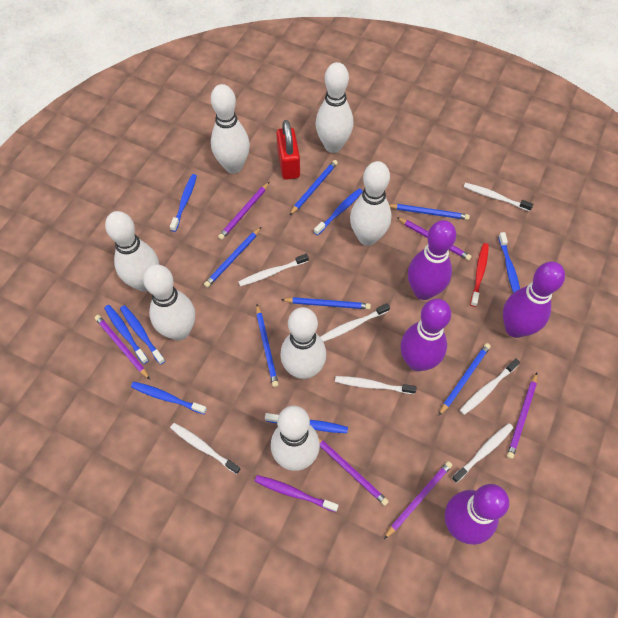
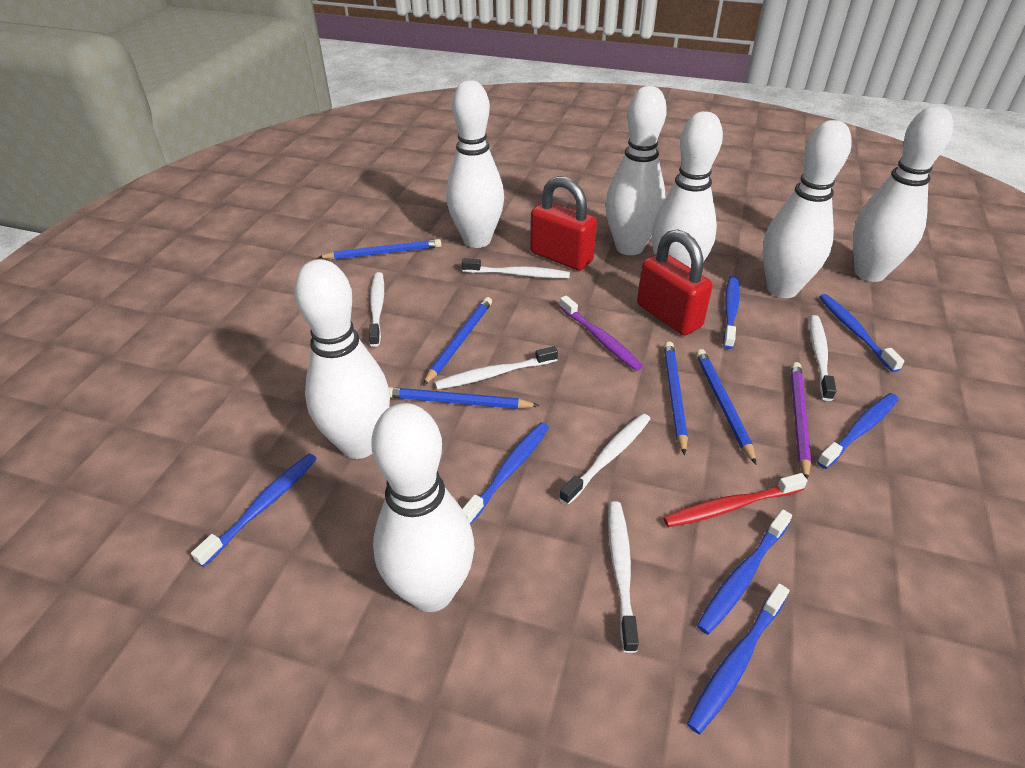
blue pencil: 6 -> 5
purple bowling pin: 4 -> 0
purple pencil: 6 -> 1
red padlock: 1 -> 2
white toothbrush: 7 -> 6

